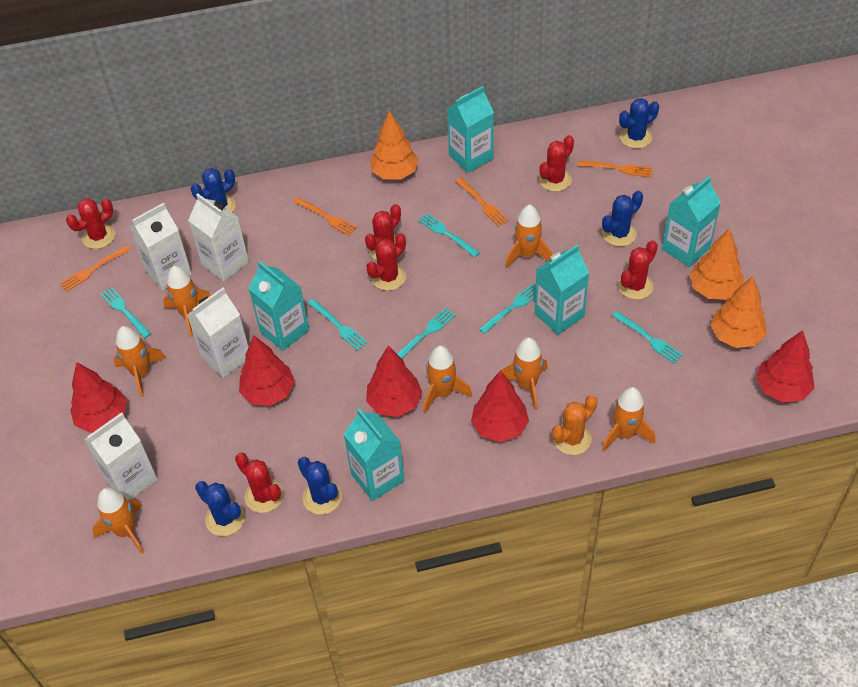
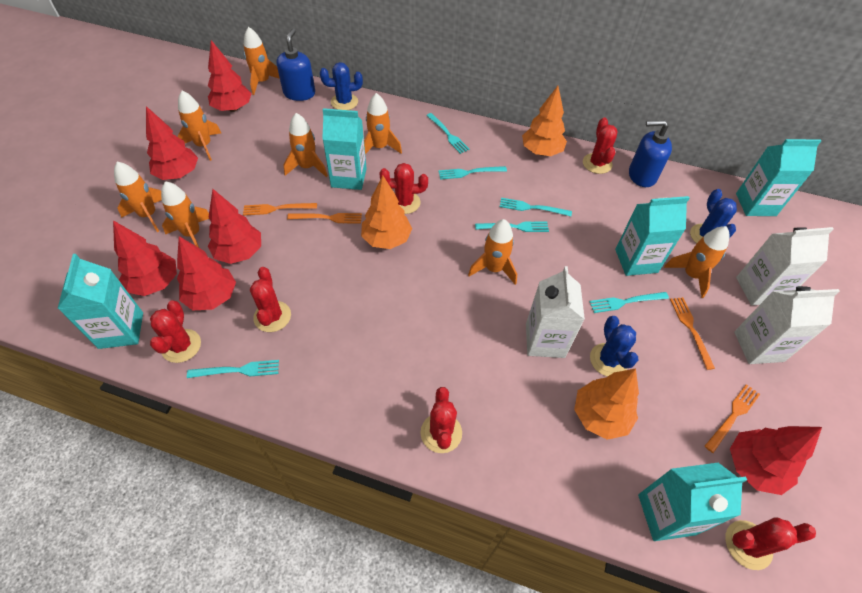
blue cactus: 5 -> 3
blue soap dispenser: 0 -> 2
orange cactus: 1 -> 0
orange rocket: 7 -> 8
red tree: 5 -> 6
white carton: 4 -> 3

